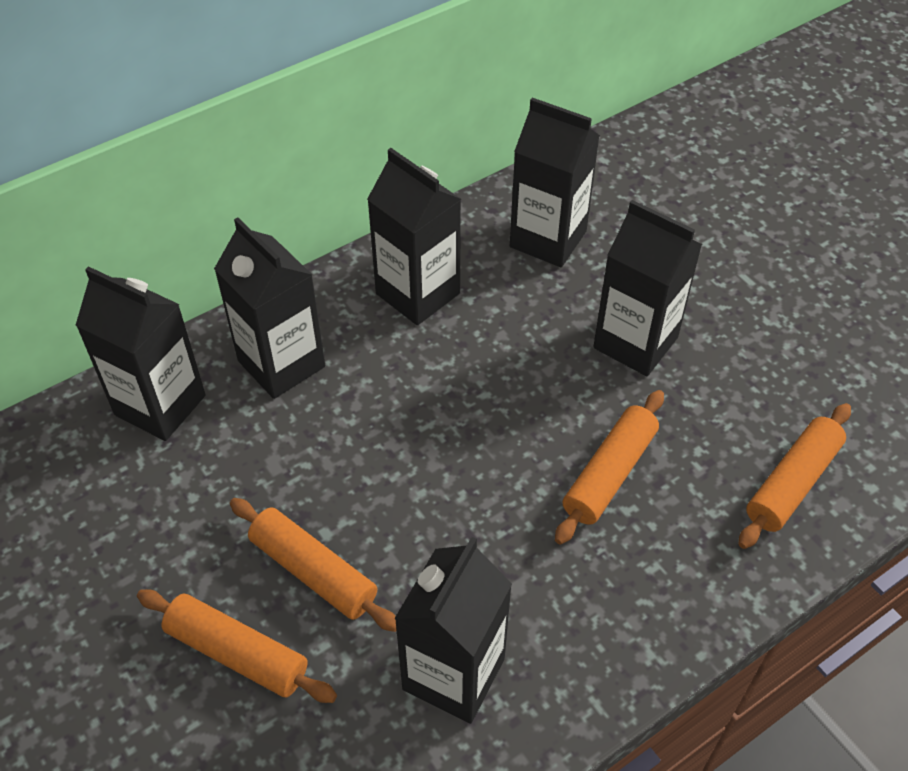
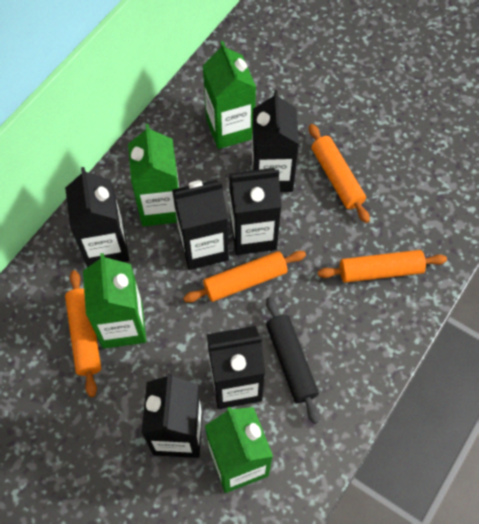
black rolling pin: 0 -> 1
green carton: 0 -> 4

